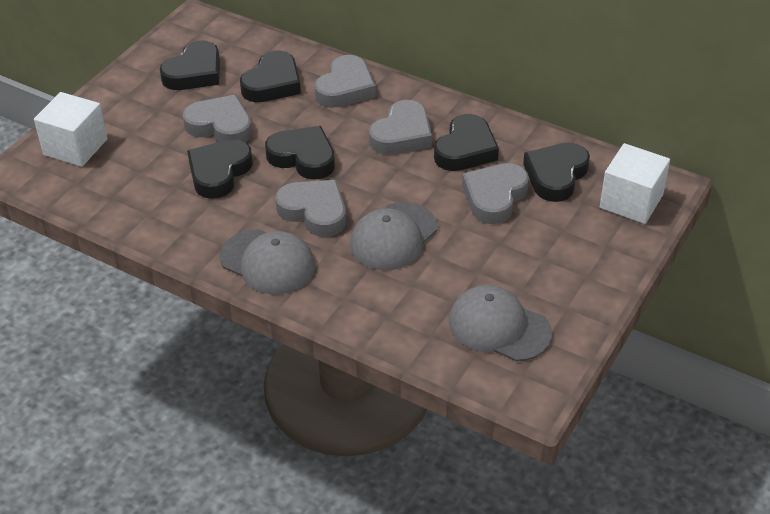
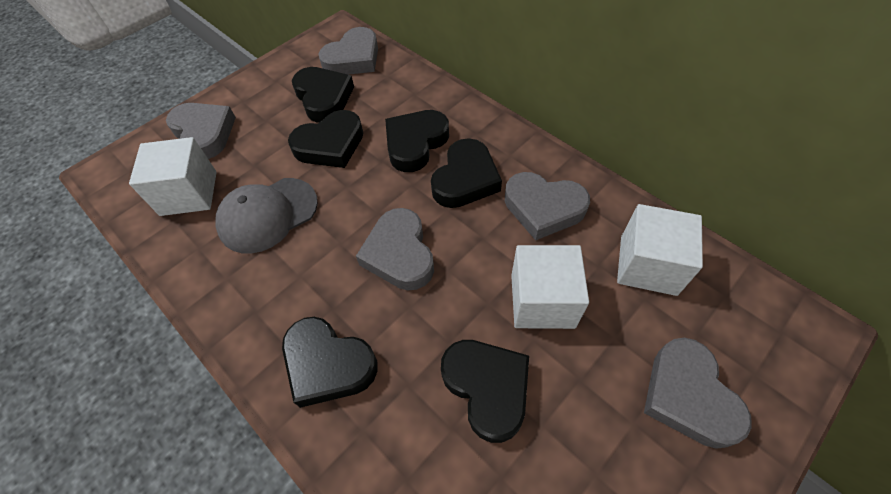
grey cap: 3 -> 1
white cube: 2 -> 3

